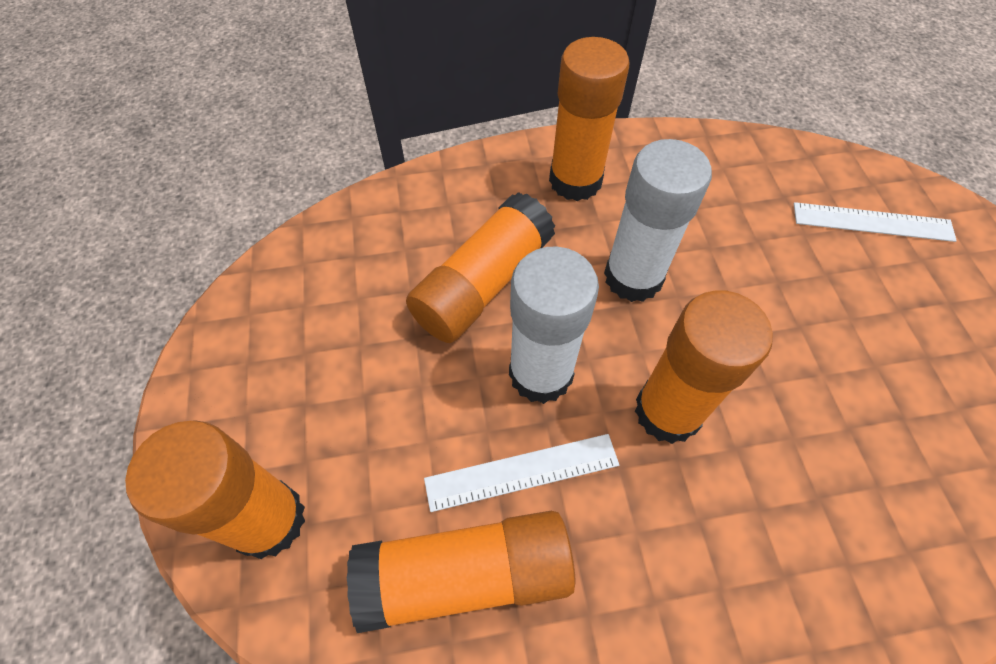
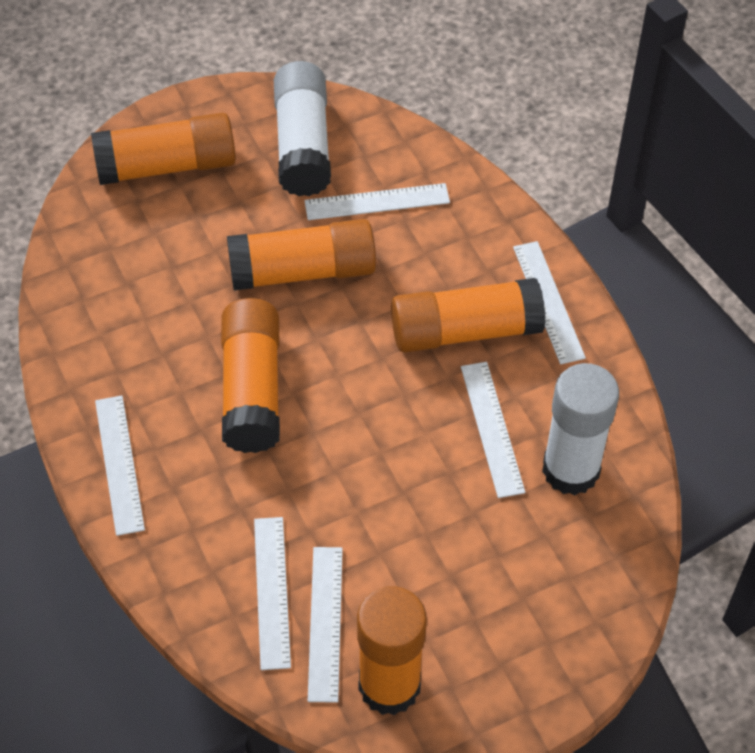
white ruler: 2 -> 6

